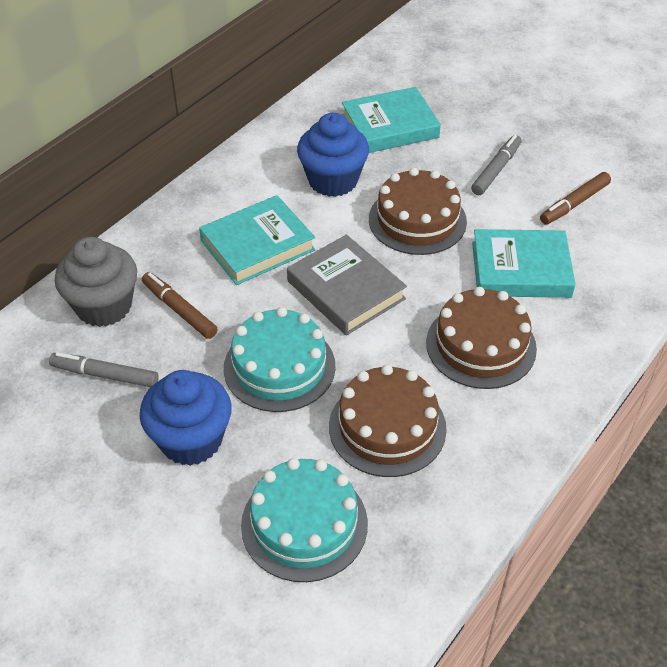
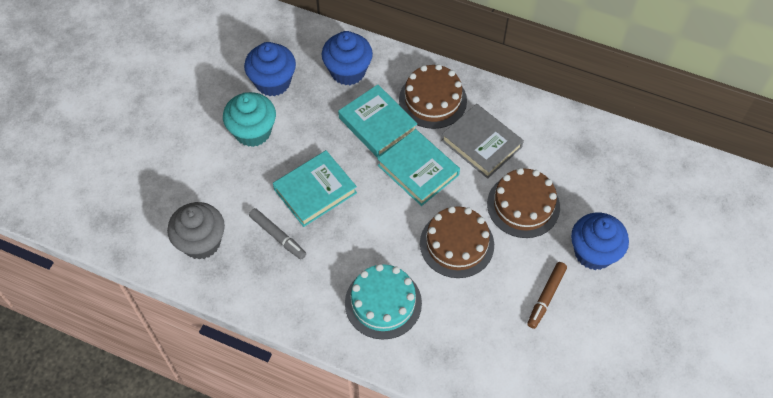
blue cupcake: 2 -> 3
brown marker: 2 -> 1
grey marker: 2 -> 1
turquoise cake: 2 -> 1
turquoise cupcake: 0 -> 1

